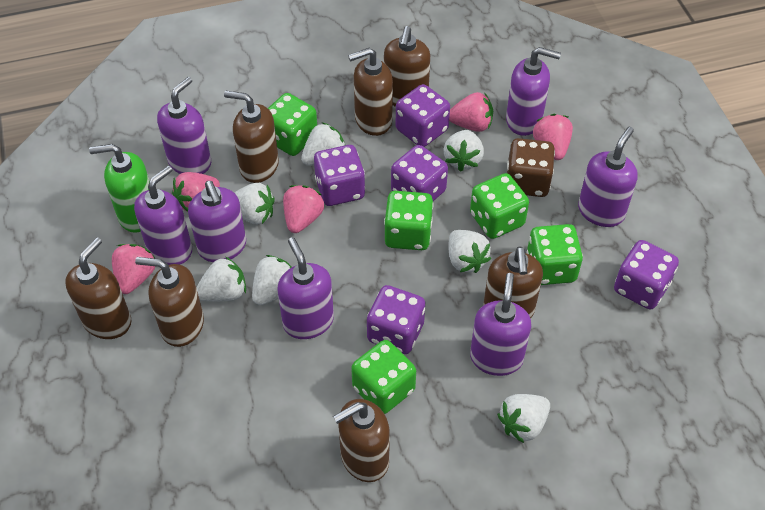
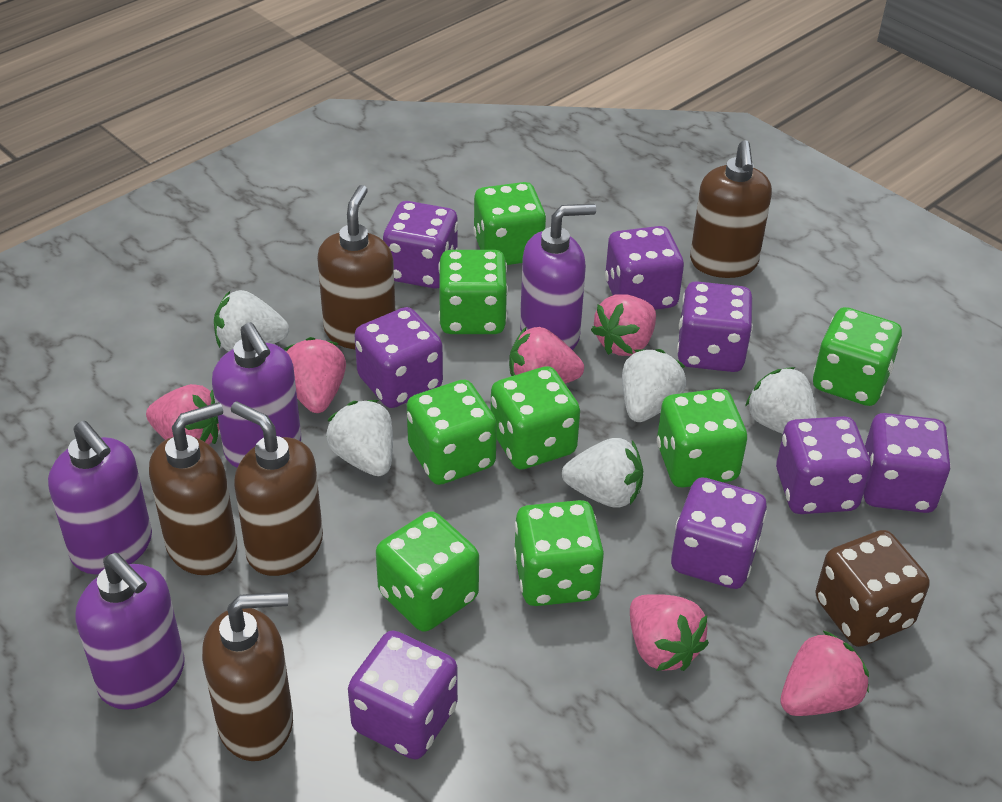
brown soap dispenser: 7 -> 5
green dice: 5 -> 8
green soap dispenser: 1 -> 0
pink strawberry: 5 -> 6
purple dice: 5 -> 8
purple soap dispenser: 7 -> 4
white strawberry: 7 -> 5

